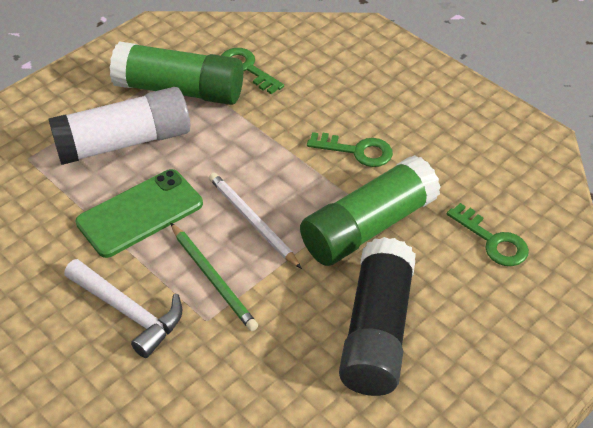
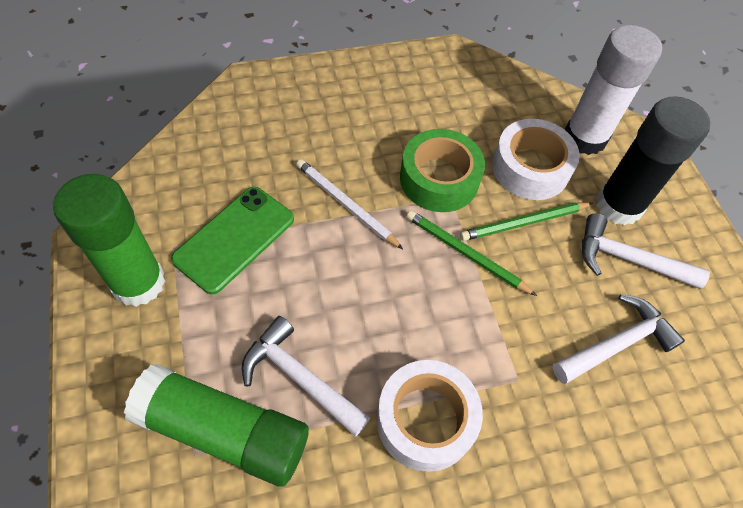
green key: 3 -> 0
green pencil: 1 -> 2
green tape: 0 -> 1
white hammer: 1 -> 3
white tape: 0 -> 2

